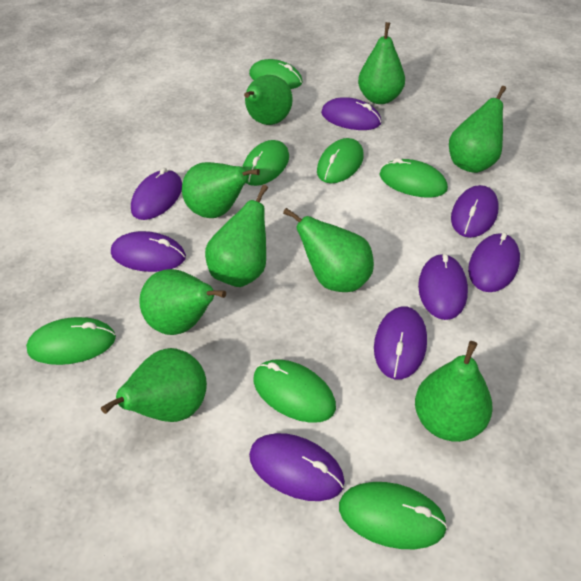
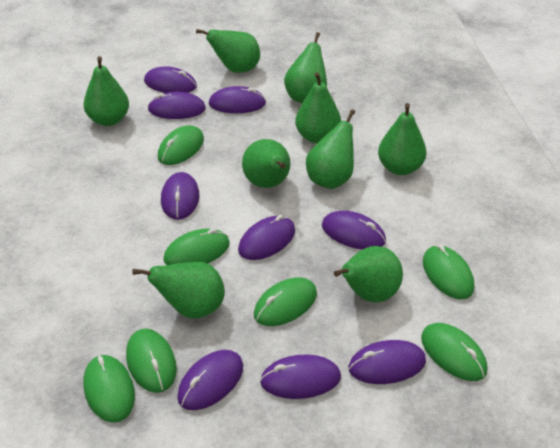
purple mouse: 8 -> 9

